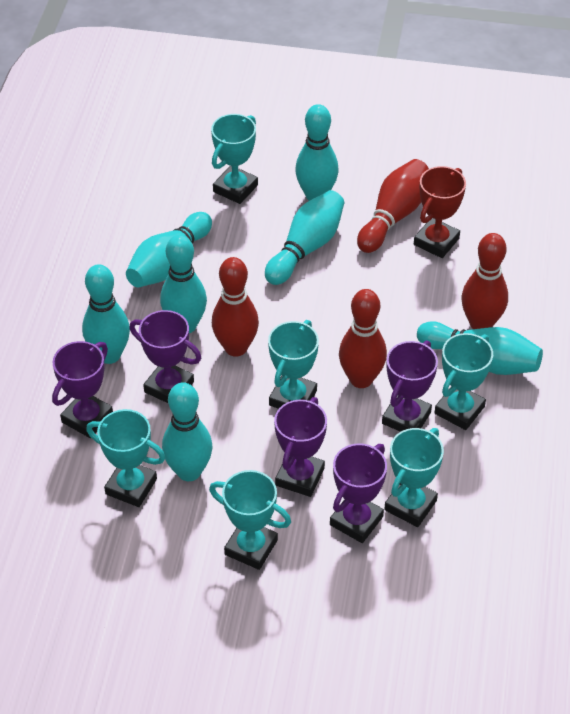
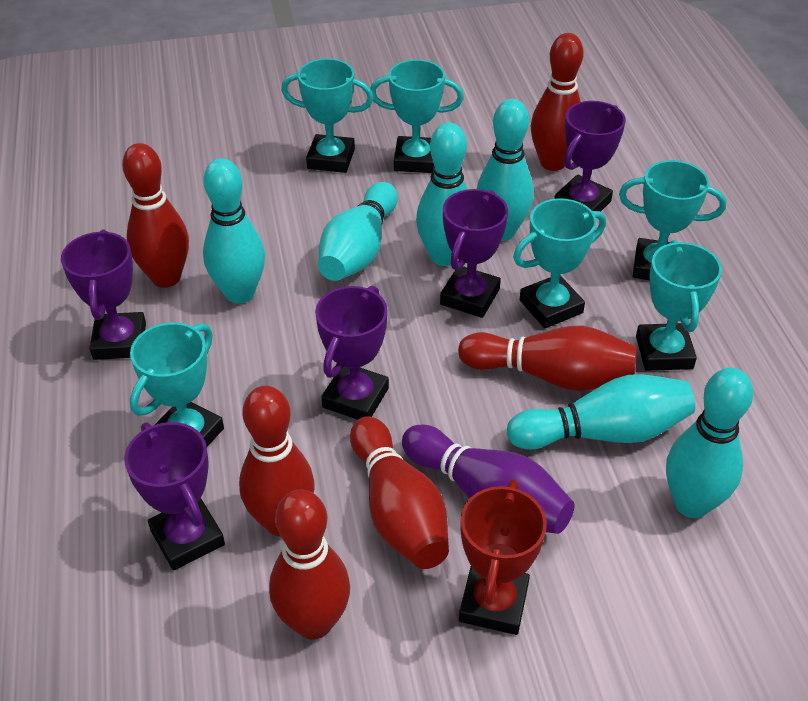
purple bowling pin: 0 -> 1
red bowling pin: 4 -> 6
turquoise bowling pin: 7 -> 6

